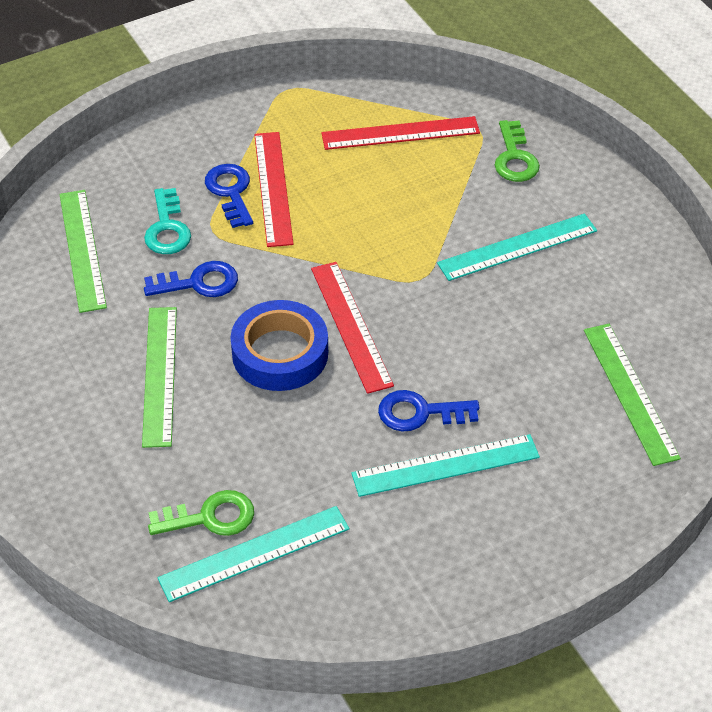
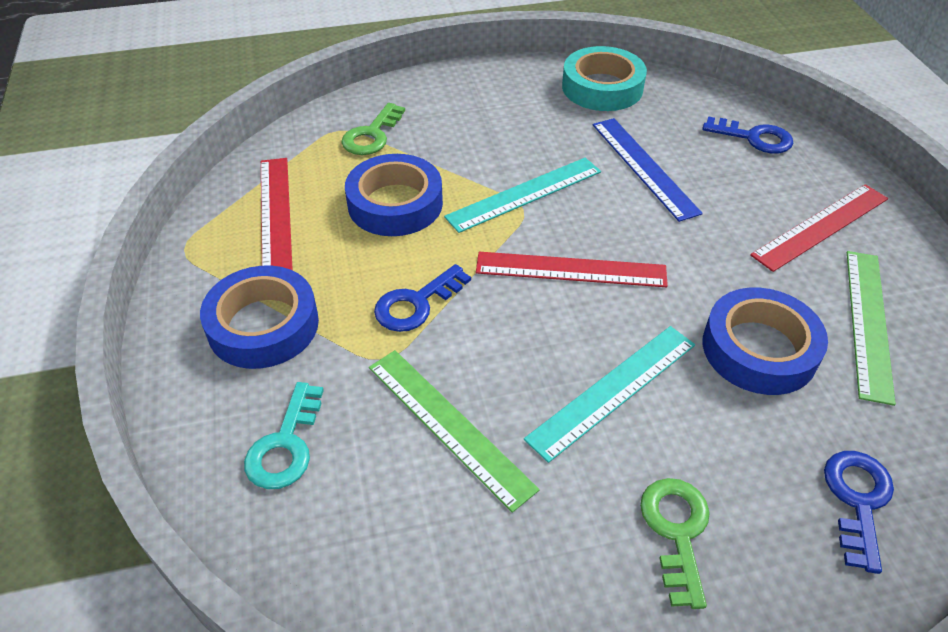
blue ruler: 0 -> 1
blue tape: 1 -> 3
green ruler: 3 -> 2
turquoise ruler: 3 -> 2
turquoise tape: 0 -> 1

